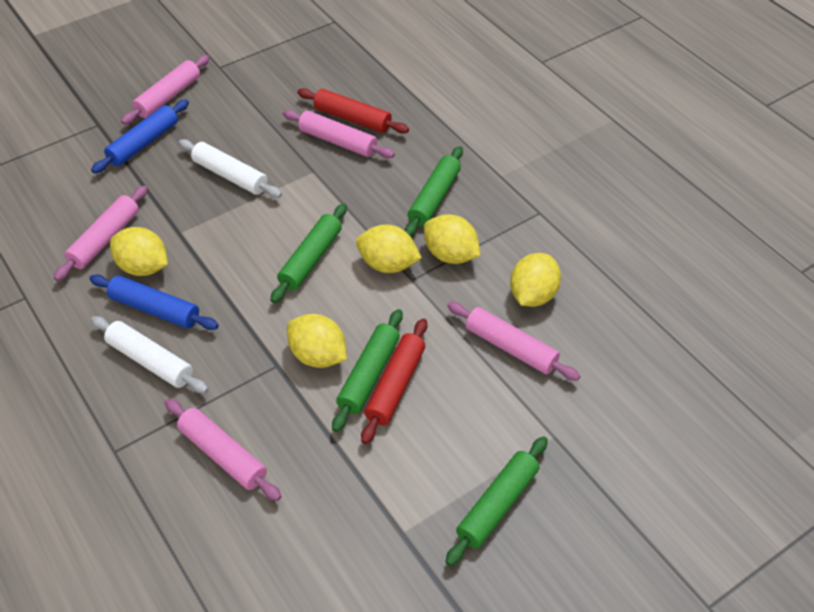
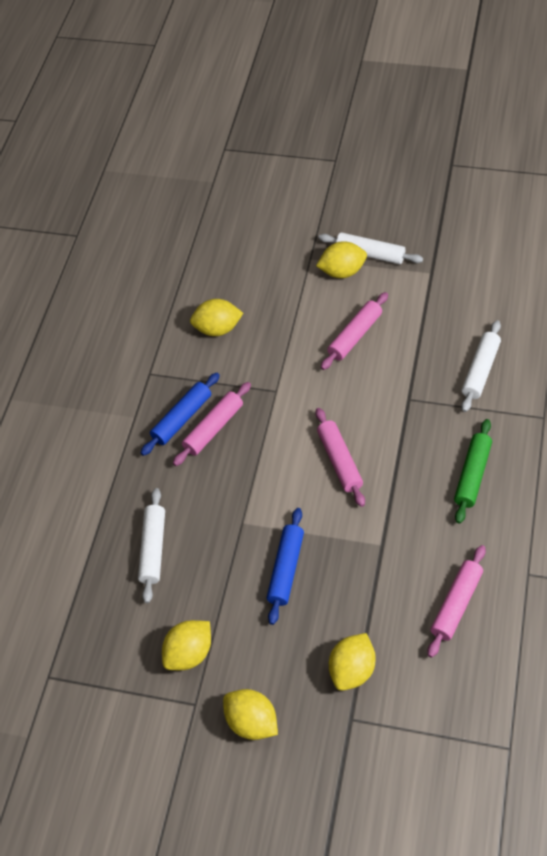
green rolling pin: 4 -> 1
pink rolling pin: 5 -> 4
red rolling pin: 2 -> 0
white rolling pin: 2 -> 3

